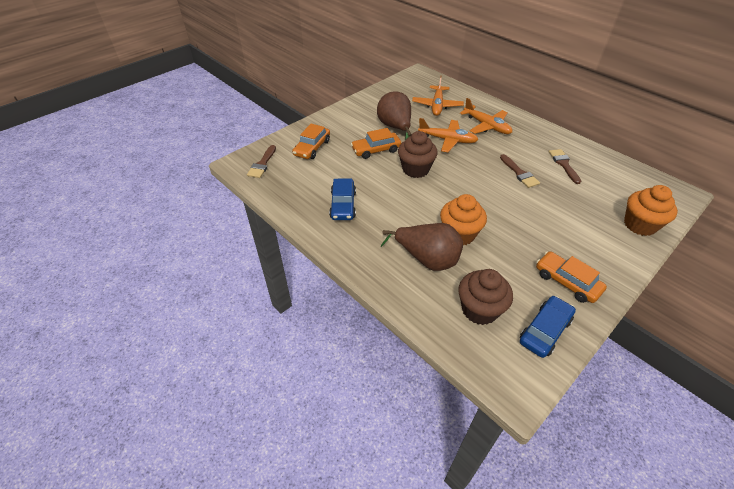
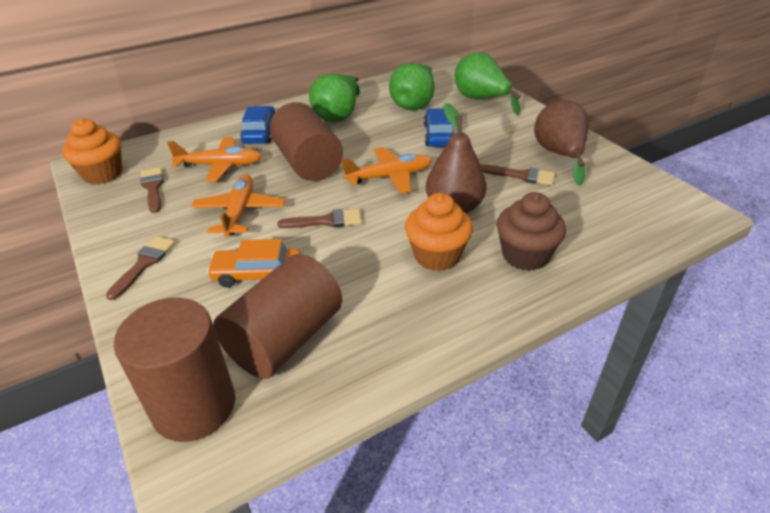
brown brush: 3 -> 4
brown cupcake: 2 -> 1
brown cylinder: 0 -> 3
green pear: 0 -> 3
orange car: 3 -> 1

